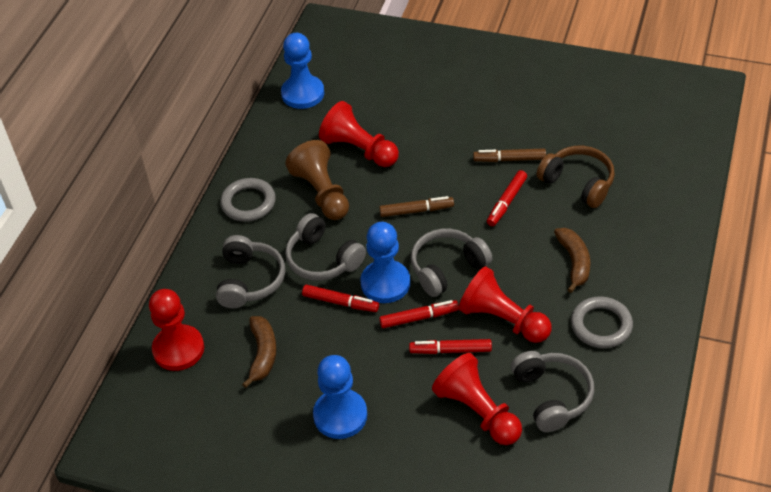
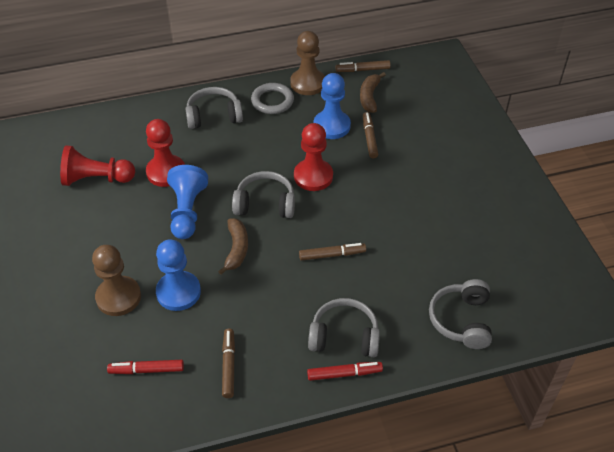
brown headphones: 1 -> 0
brown marker: 2 -> 4
brown pawn: 1 -> 2
grey ring: 2 -> 1
red marker: 4 -> 2
red pawn: 4 -> 3

